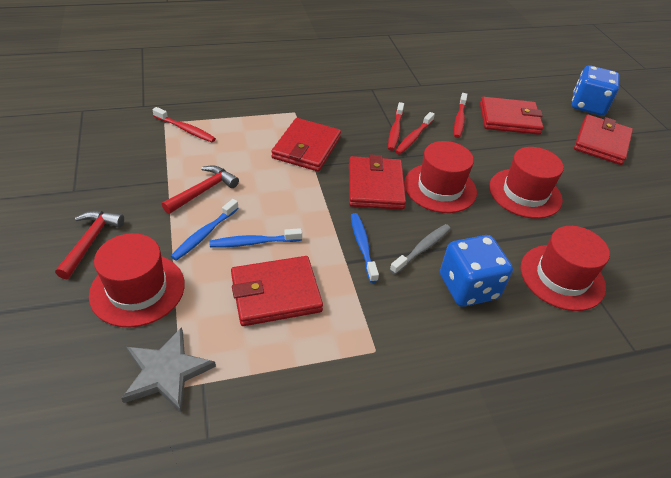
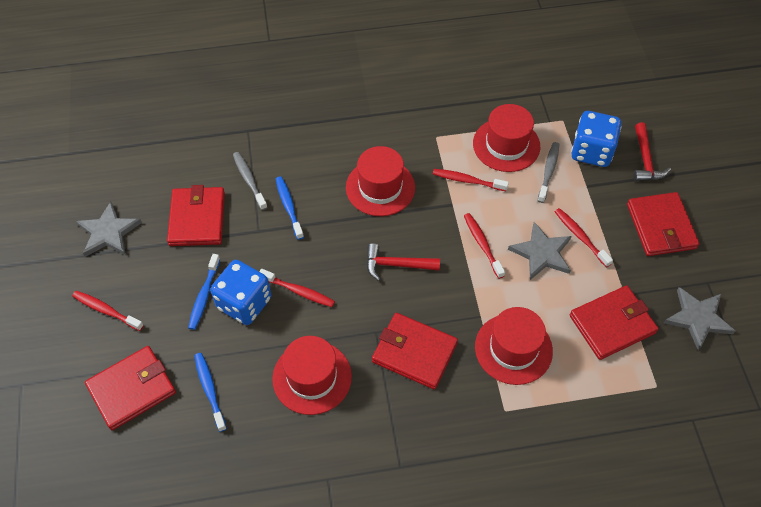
grey star: 1 -> 3
grey toothbrush: 1 -> 2
red toothbrush: 4 -> 5

